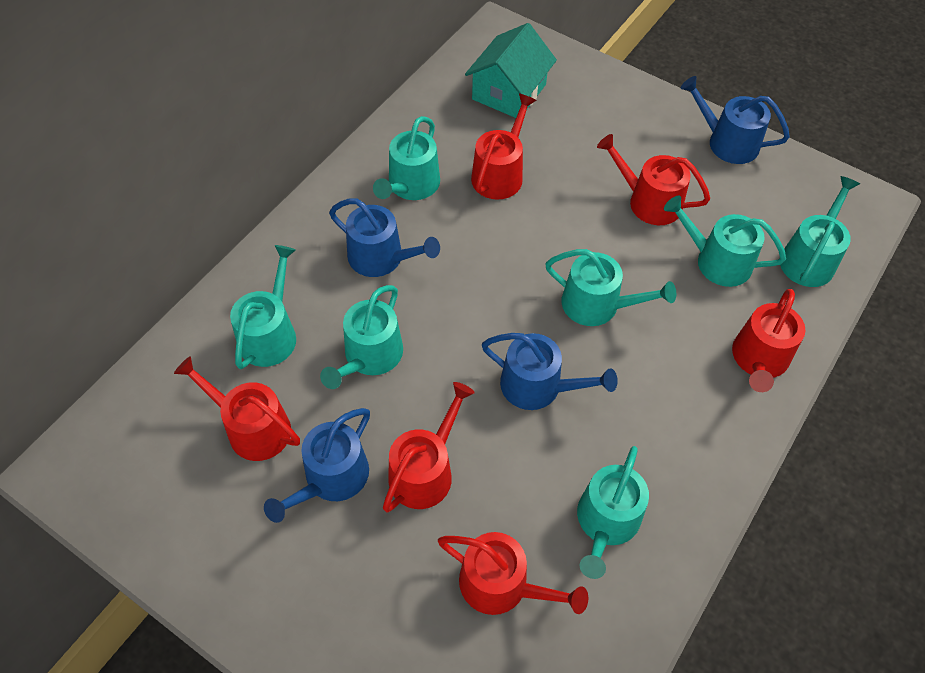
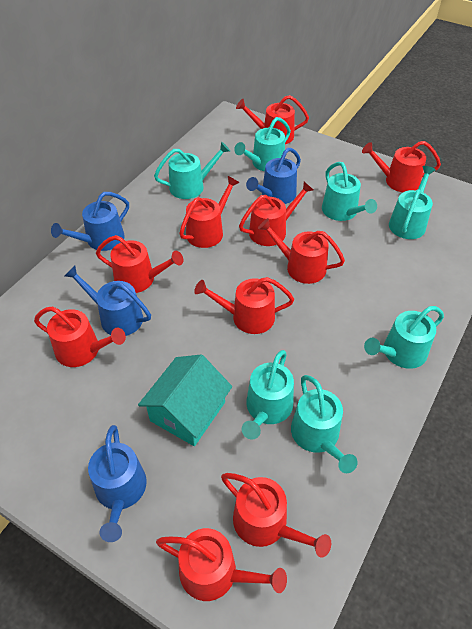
red watering can: 6 -> 10

